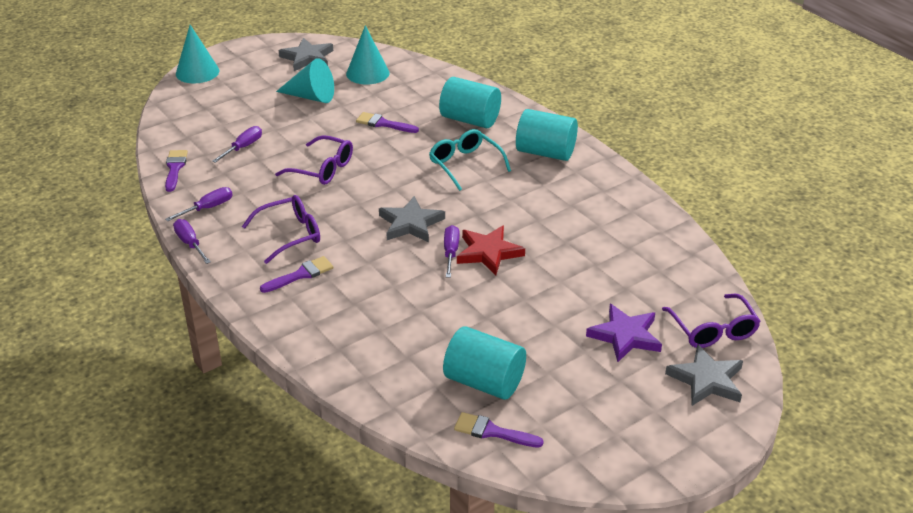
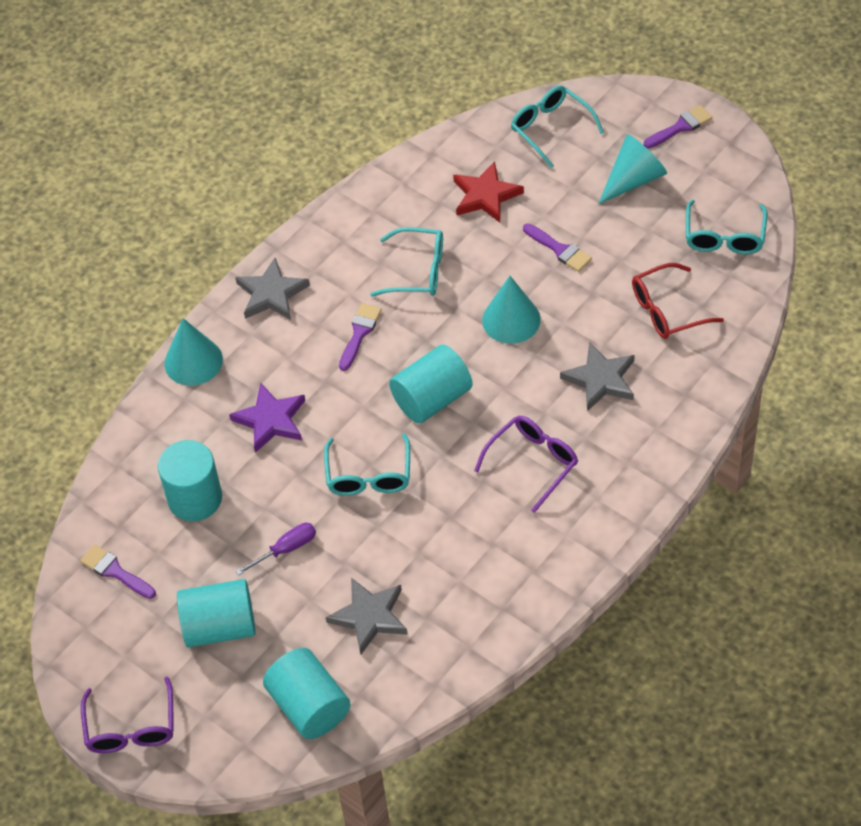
purple glasses: 3 -> 2
purple screwdriver: 4 -> 1
red glasses: 0 -> 1
turquoise cylinder: 3 -> 4
turquoise glasses: 1 -> 4

